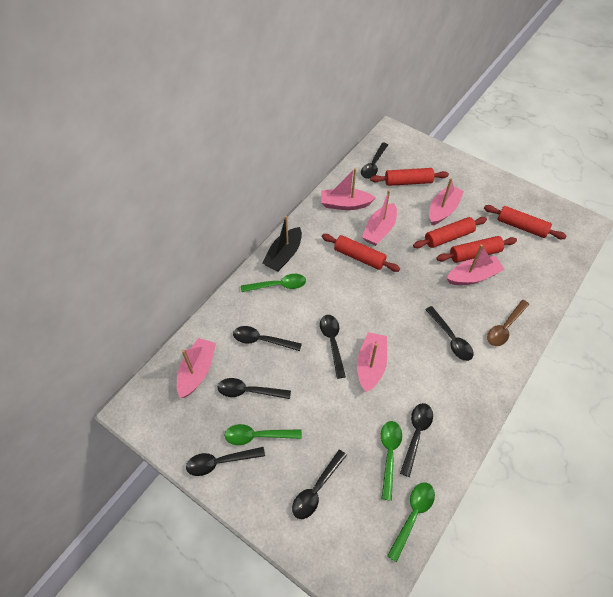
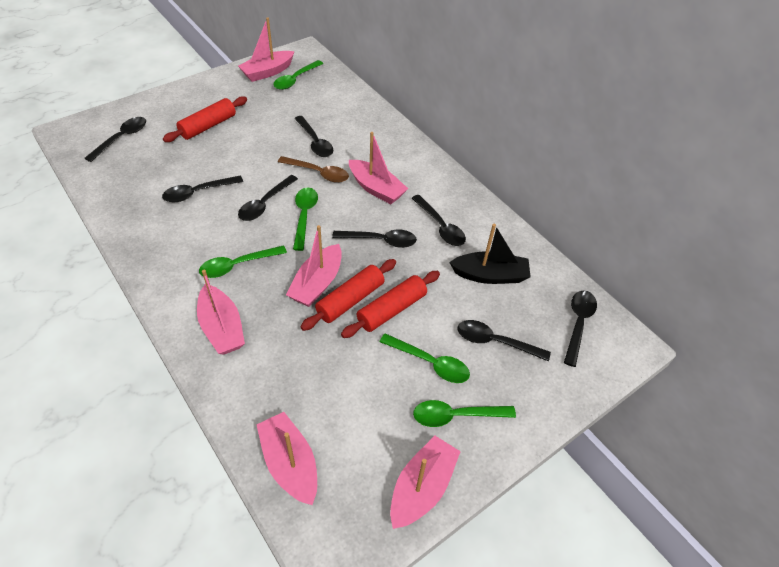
green spoon: 4 -> 5
red rolling pin: 5 -> 3

